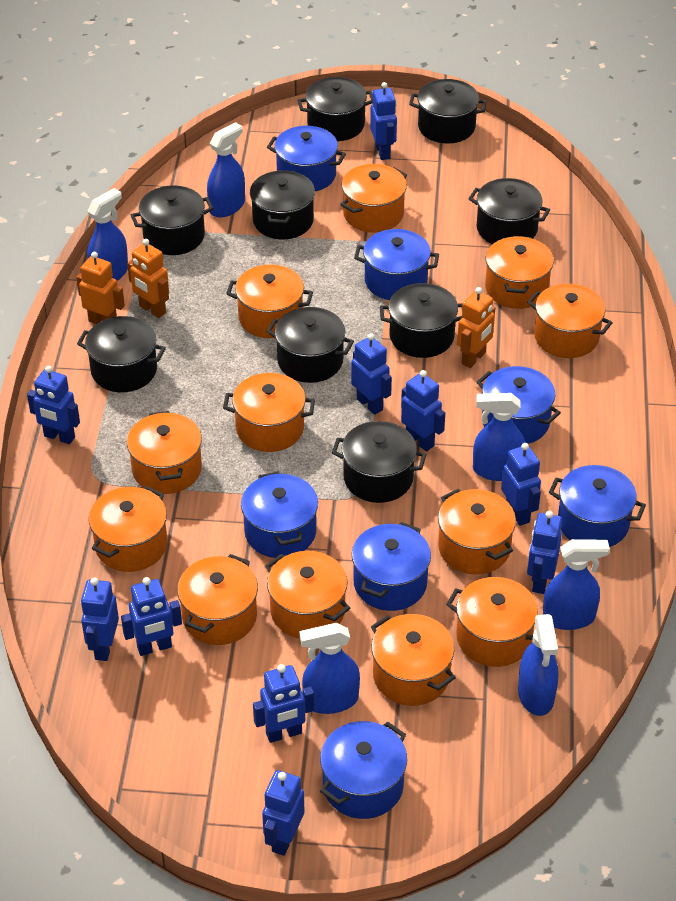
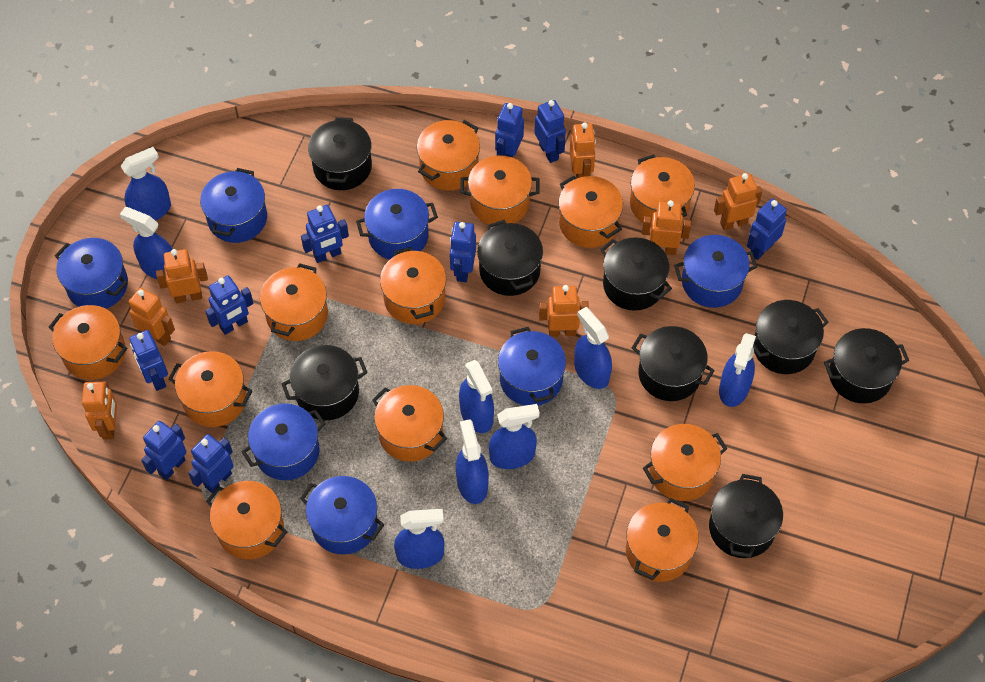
black pot: 9 -> 8
blue robot: 10 -> 9
blue spray bottle: 6 -> 8
orange robot: 3 -> 7

